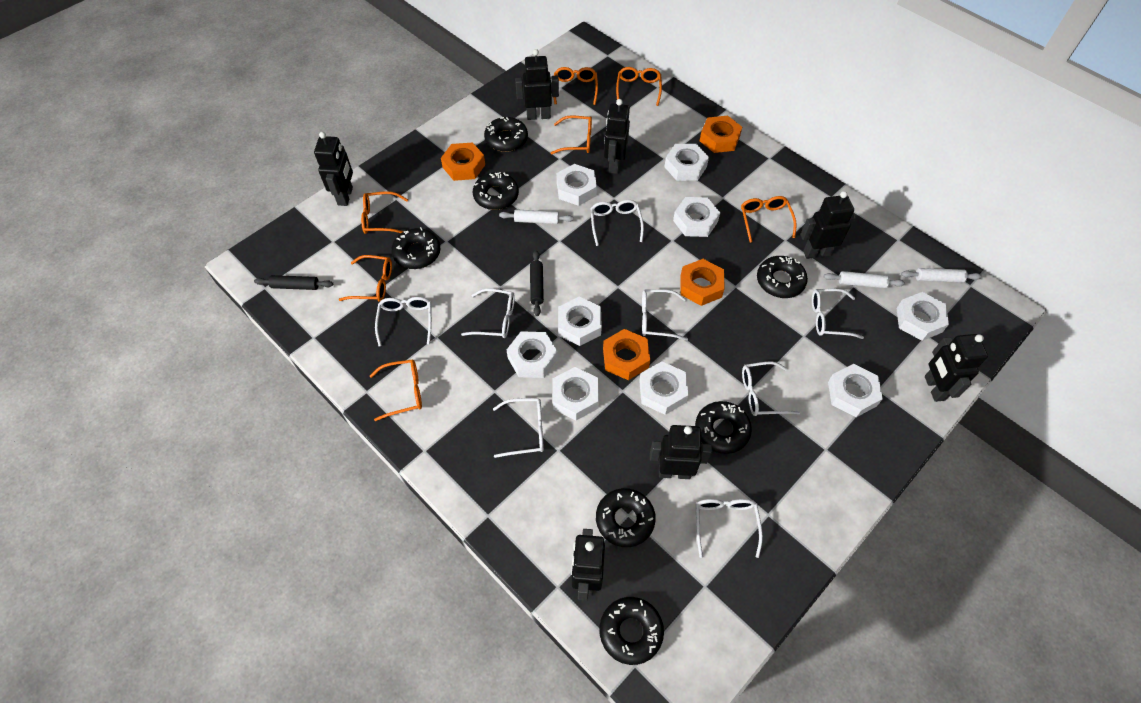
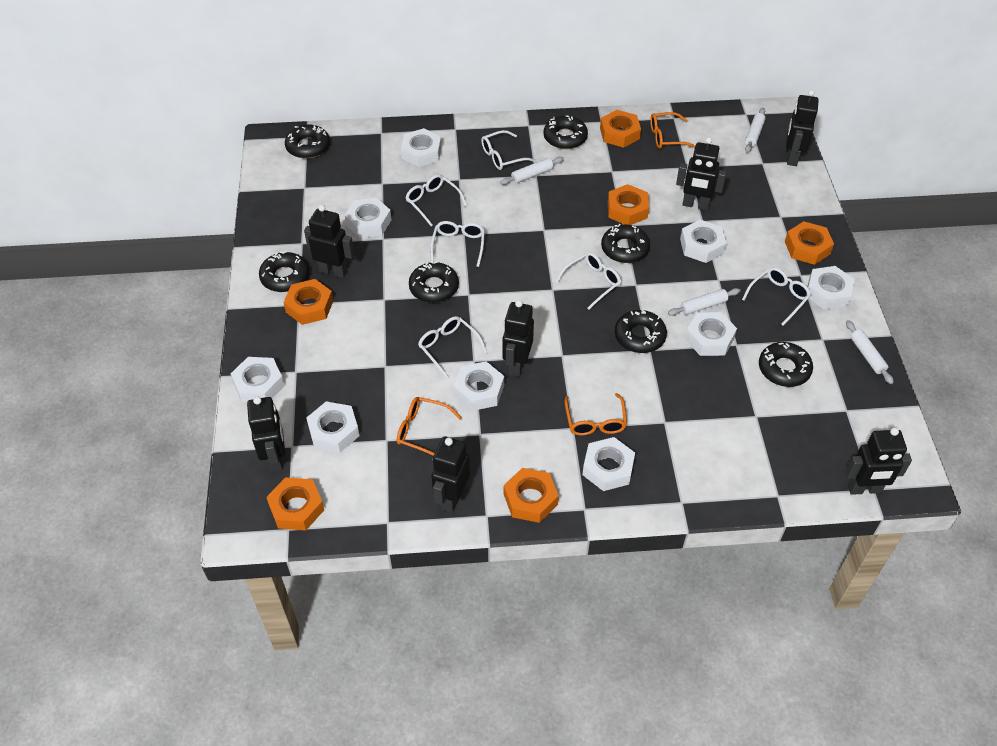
black rolling pin: 2 -> 0
orange glasses: 7 -> 3
orange nut: 4 -> 6
white glasses: 8 -> 6
white rolling pin: 3 -> 4

